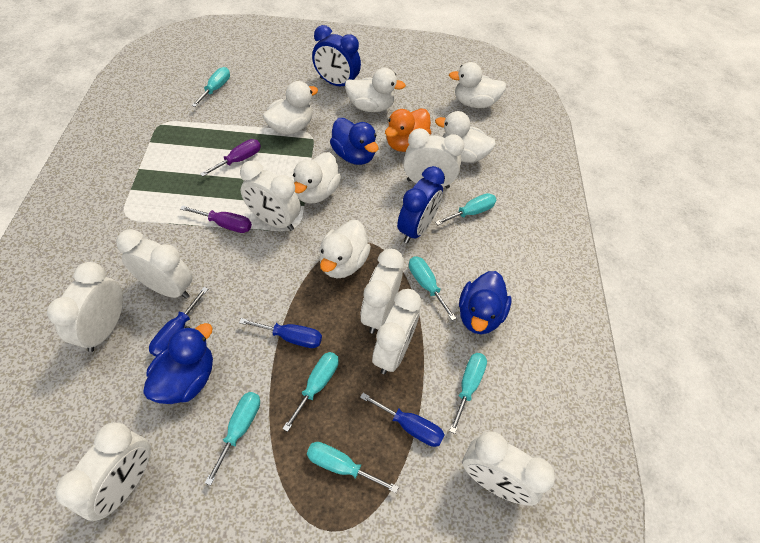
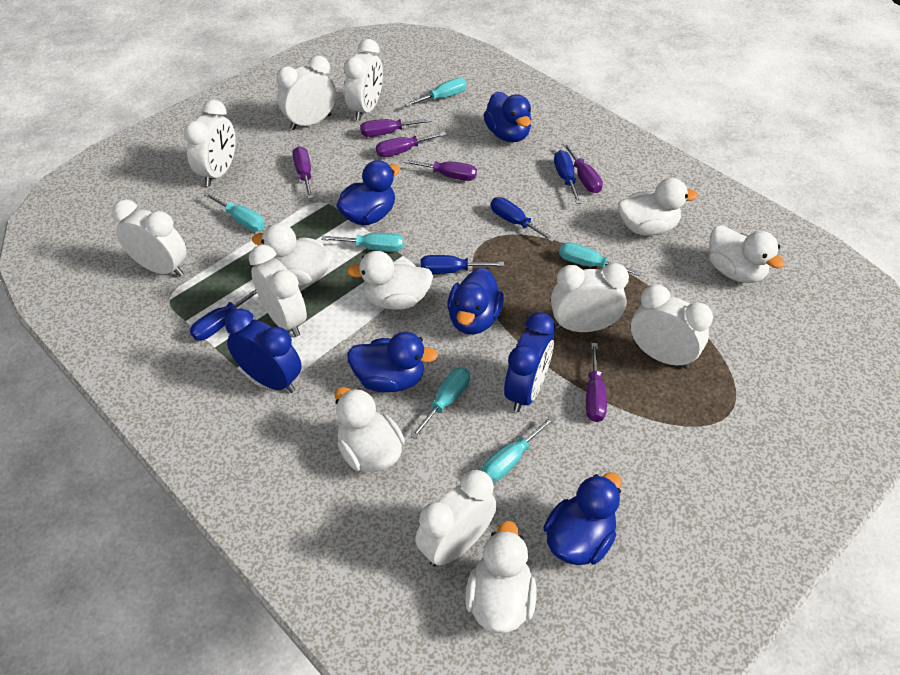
blue duck: 3 -> 5
blue screwdriver: 3 -> 4
orange duck: 1 -> 0
purple screwdriver: 2 -> 6
turquoise screwdriver: 7 -> 6

